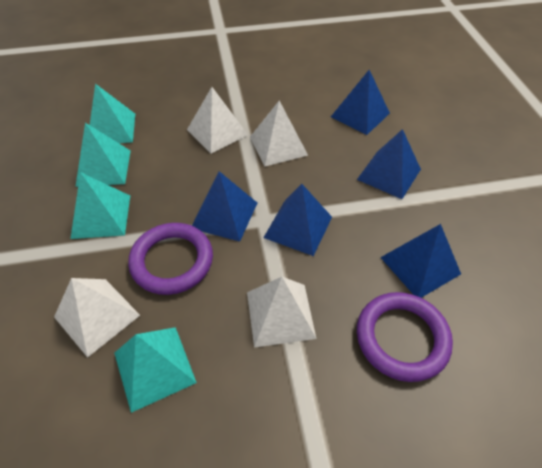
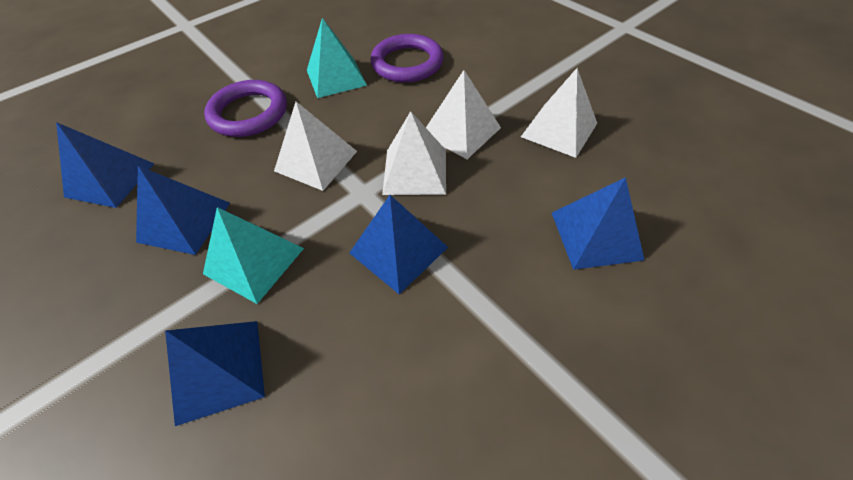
turquoise pyramid: 4 -> 2

